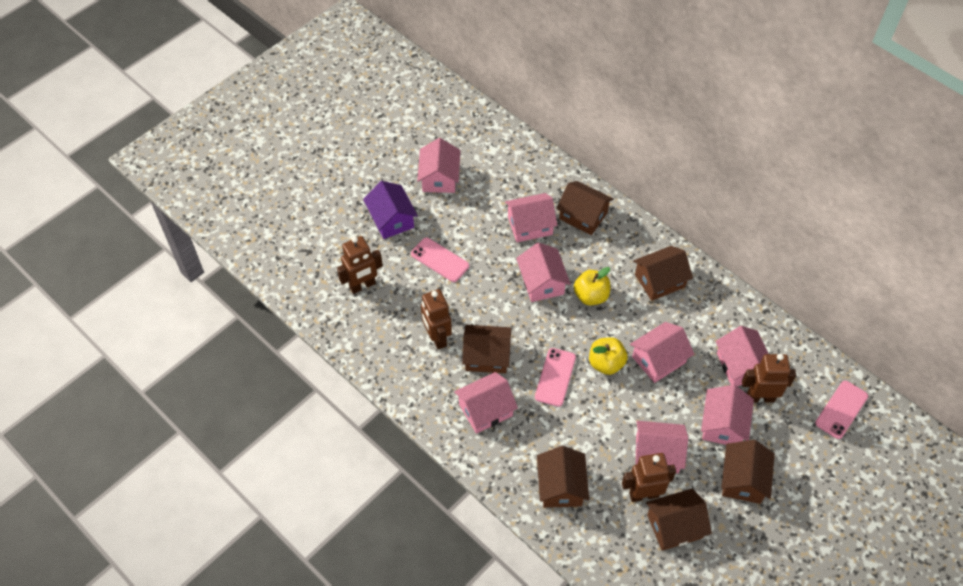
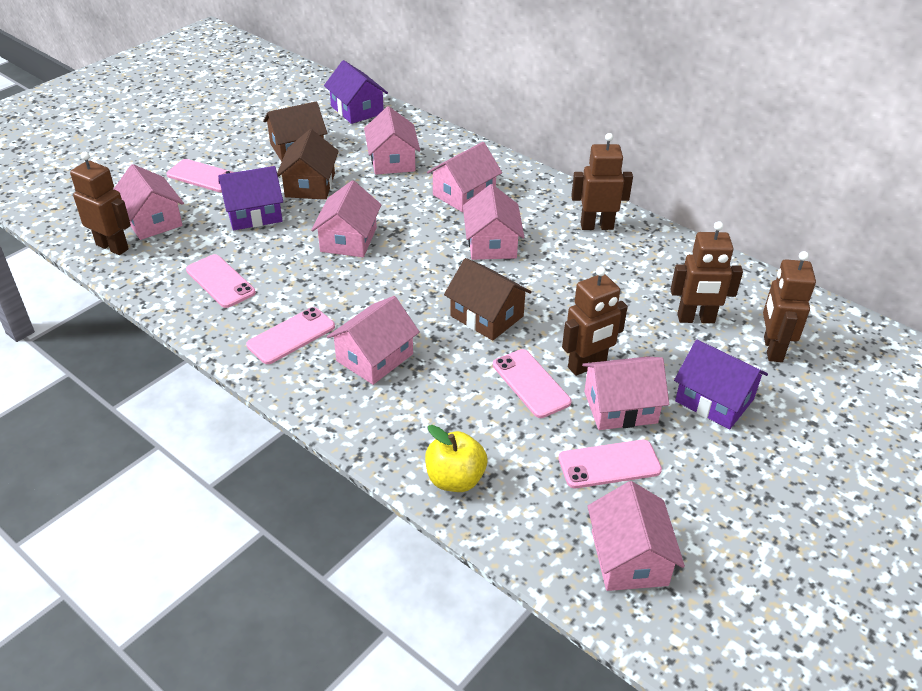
brown house: 6 -> 3
brown robot: 4 -> 5
pink phone: 3 -> 5
purple house: 1 -> 3
yellow apple: 2 -> 1

